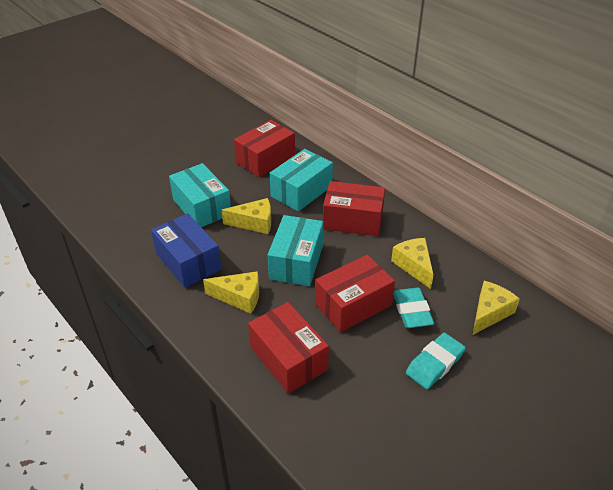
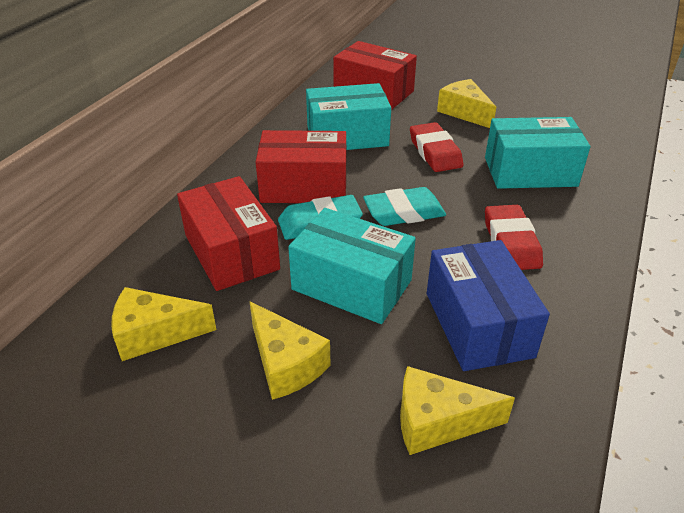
red box: 4 -> 3
red eraser: 0 -> 2

